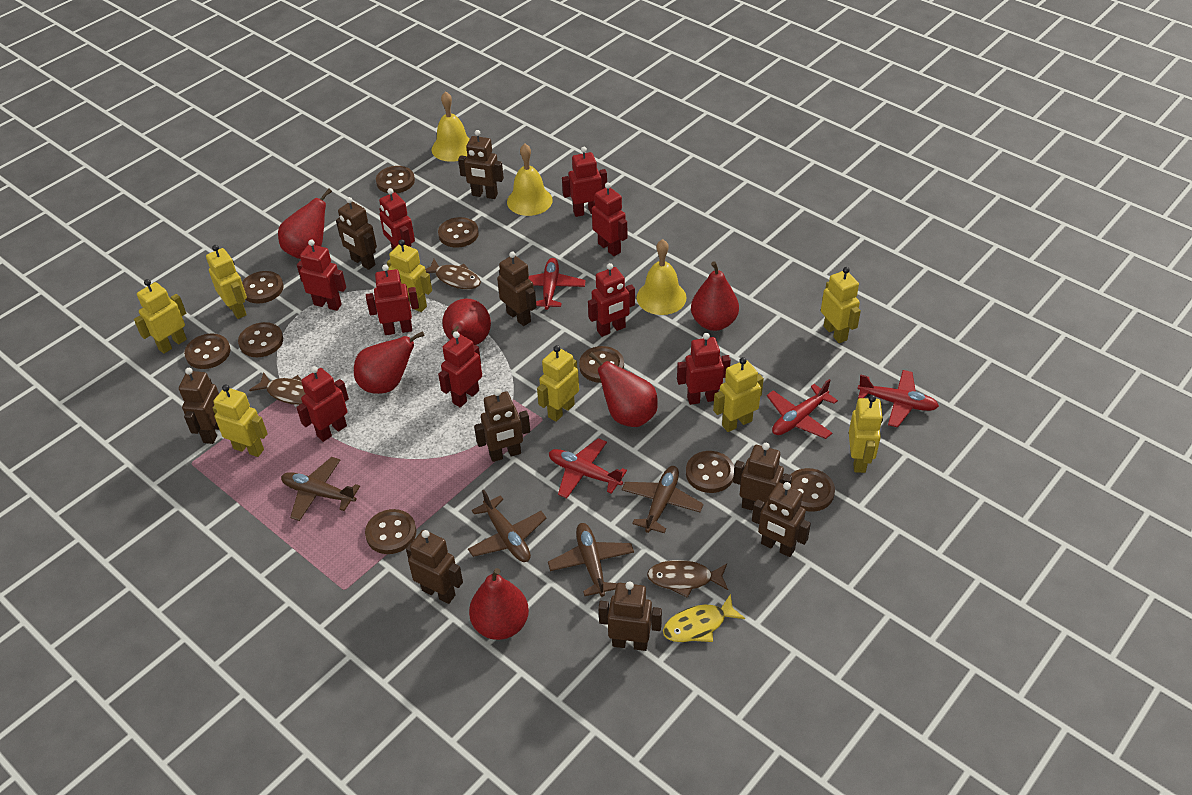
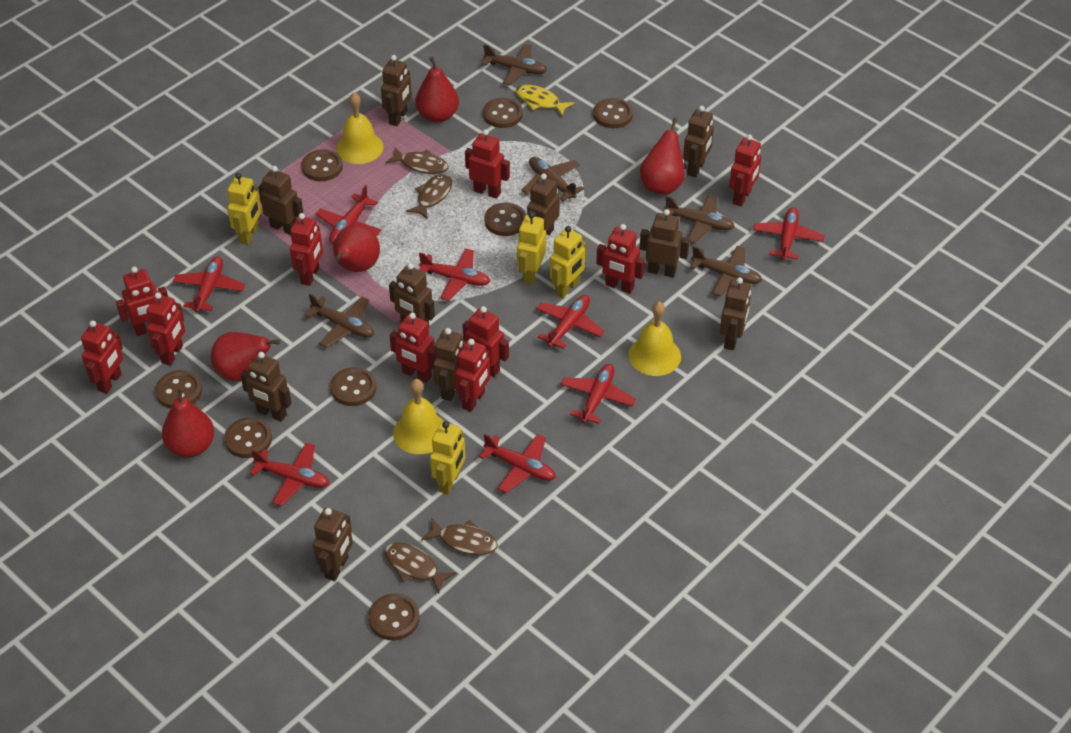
brown button: 9 -> 8
brown fish: 3 -> 4
brown plane: 4 -> 5
brown robot: 9 -> 10
red pear: 6 -> 5
red plane: 4 -> 8
red robot: 9 -> 10
yellow robot: 8 -> 4

